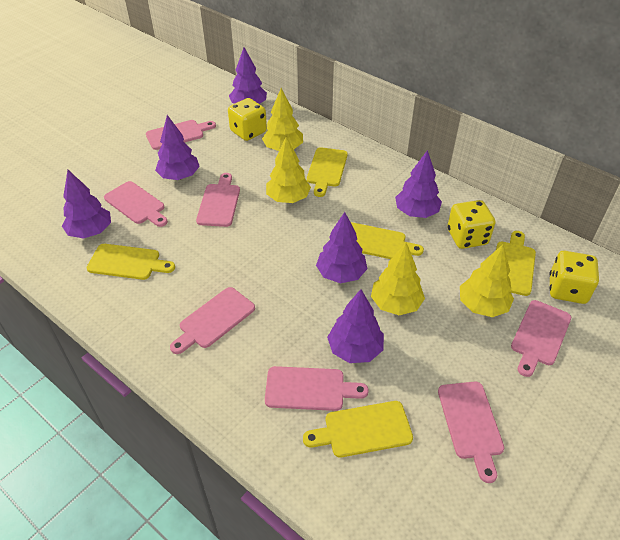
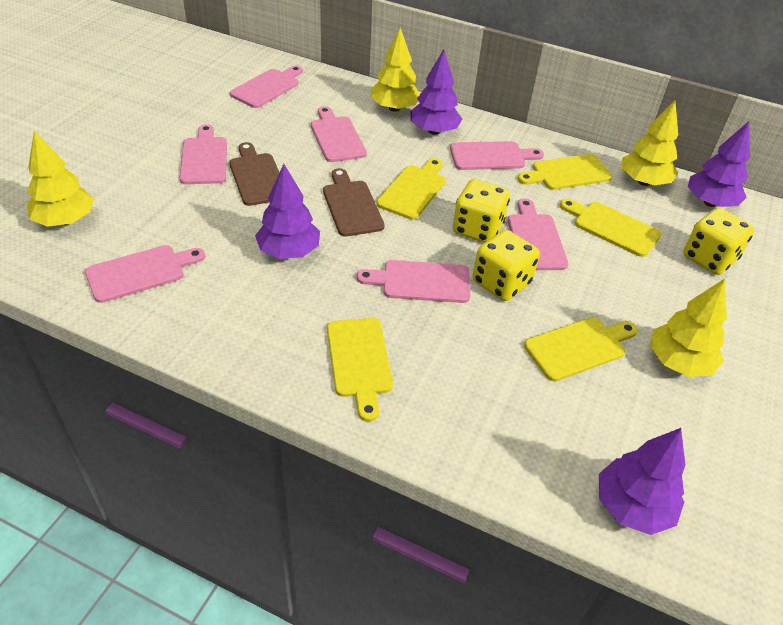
brown cutting board: 0 -> 2
purple tree: 6 -> 4

